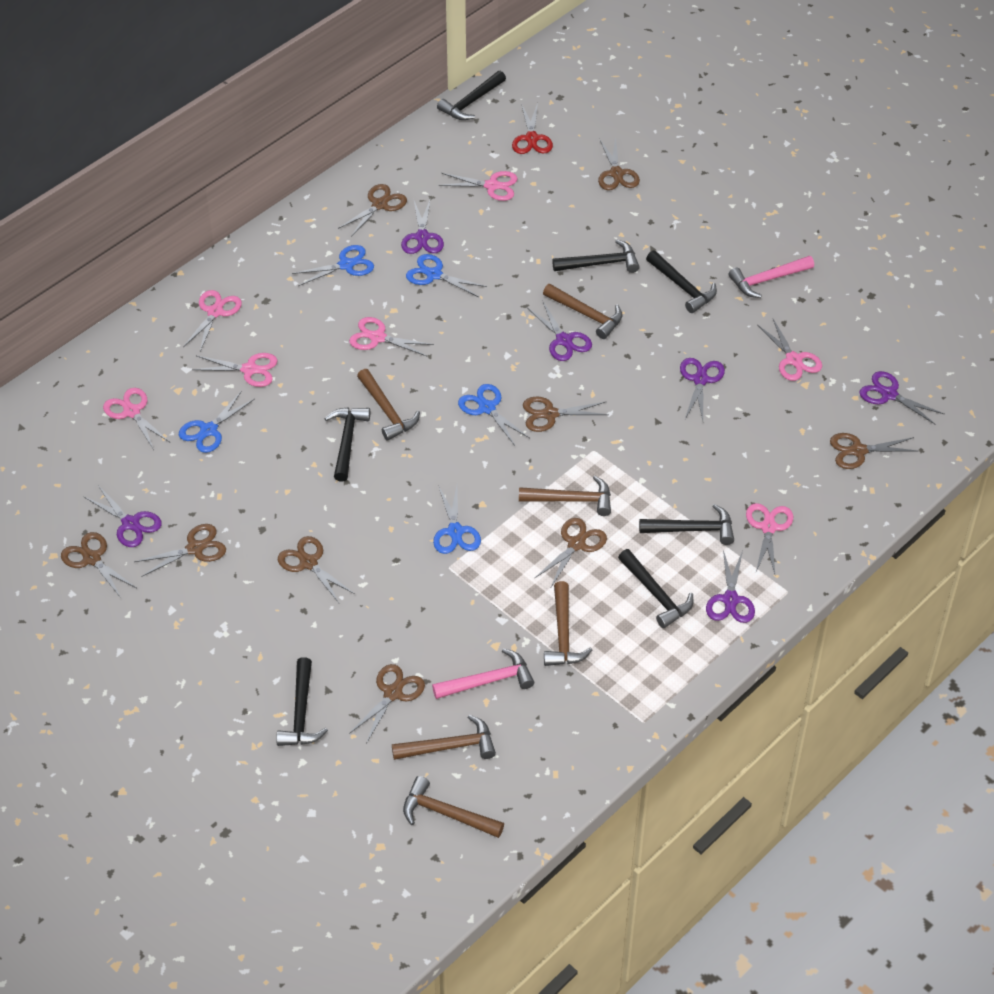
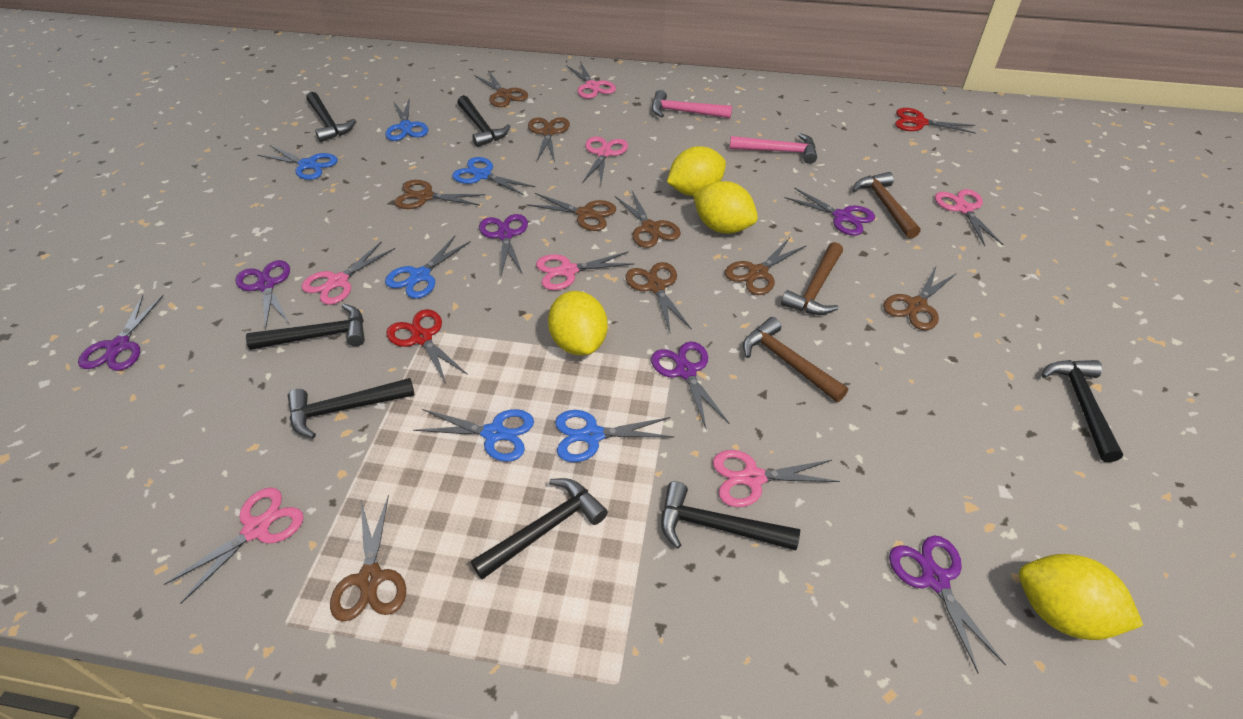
blue scissors: 5 -> 6
brown hammer: 6 -> 3
red scissors: 1 -> 2
yellow lemon: 0 -> 4

